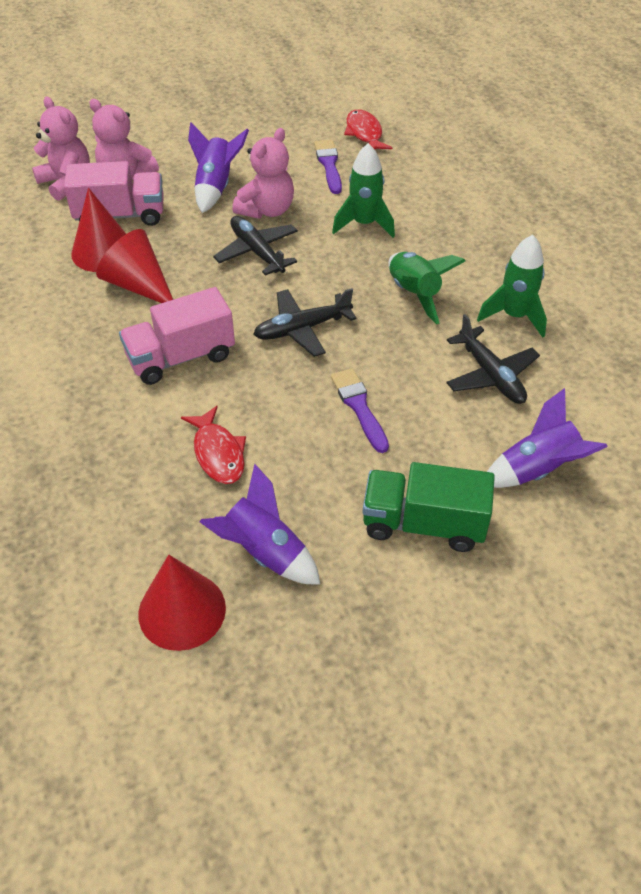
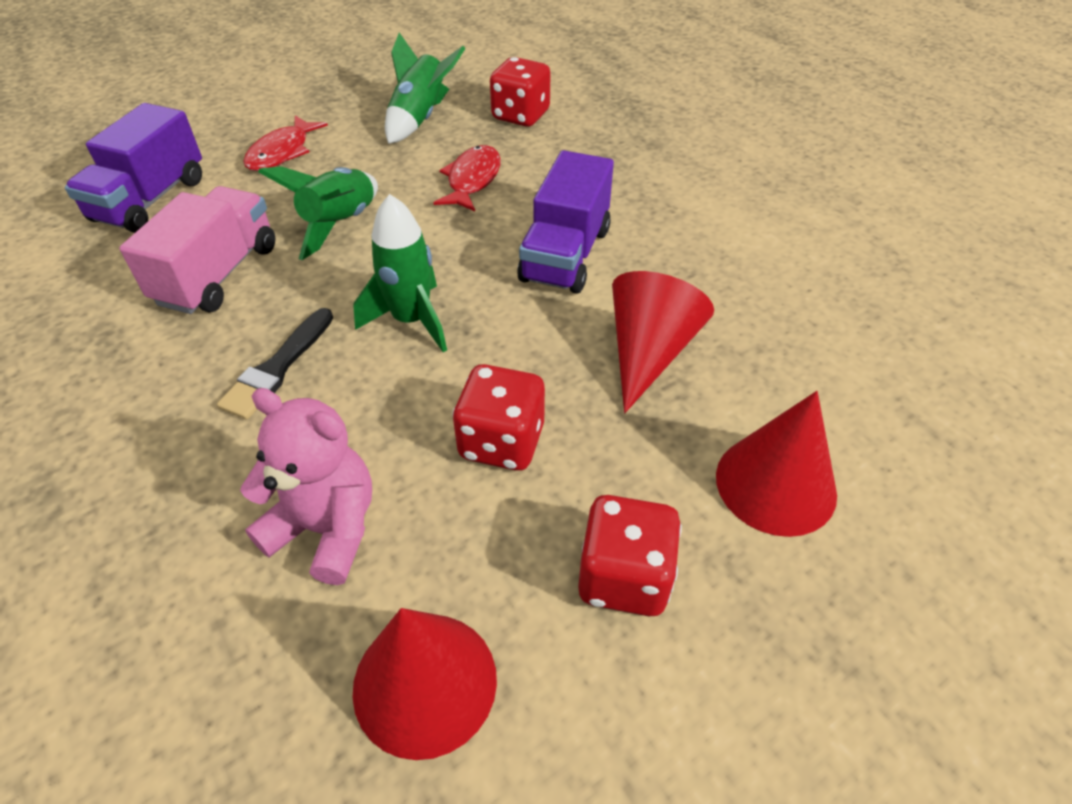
black brush: 0 -> 1
black plane: 3 -> 0
green truck: 1 -> 0
pink teddy bear: 3 -> 1
pink truck: 2 -> 1
purple brush: 2 -> 0
purple rocket: 3 -> 0
purple truck: 0 -> 2
red dice: 0 -> 3

